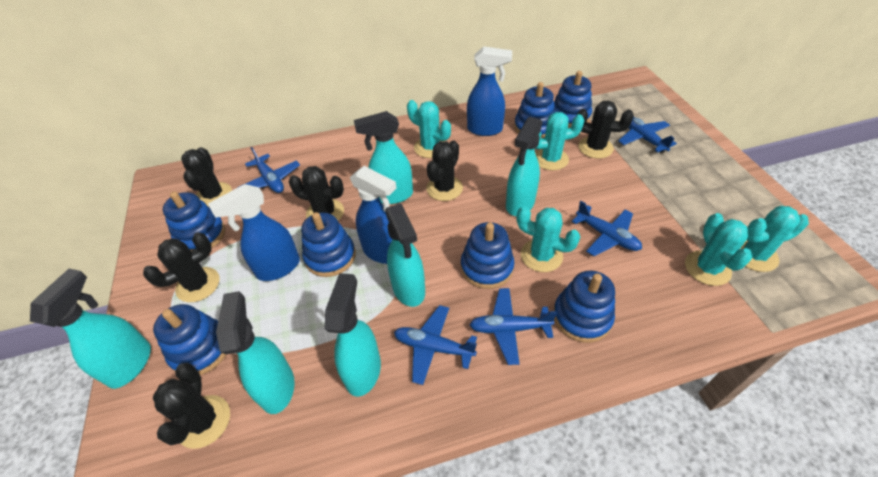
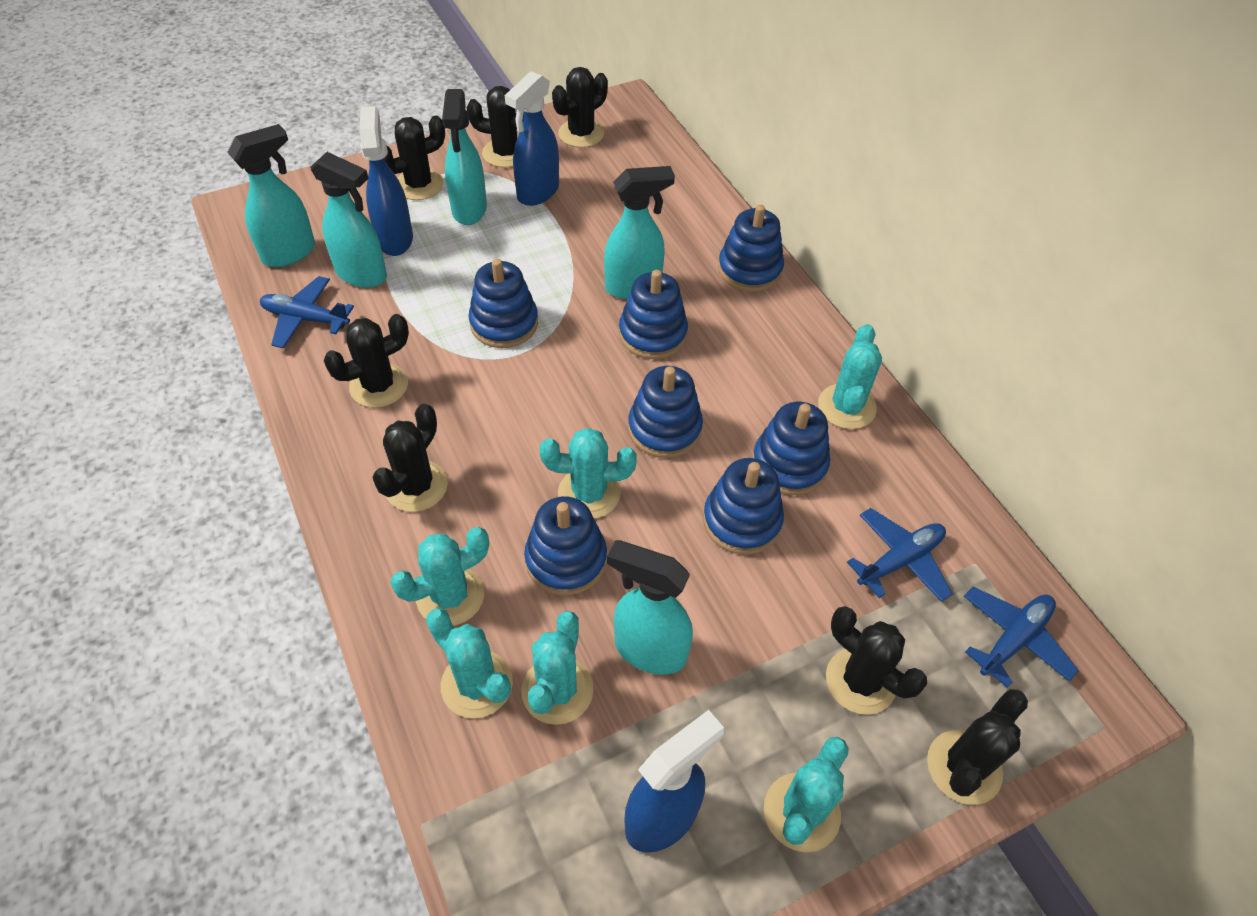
black cactus: 6 -> 7
blue plane: 5 -> 3
turquoise cactus: 5 -> 6
turquoise spray bottle: 6 -> 5

